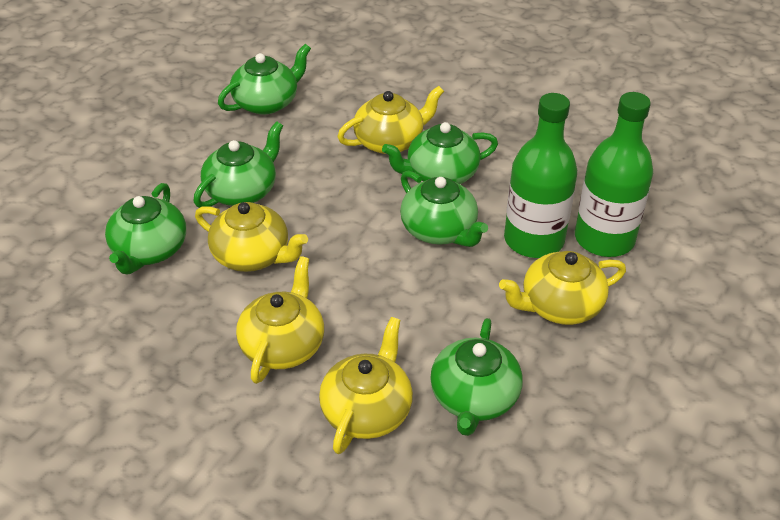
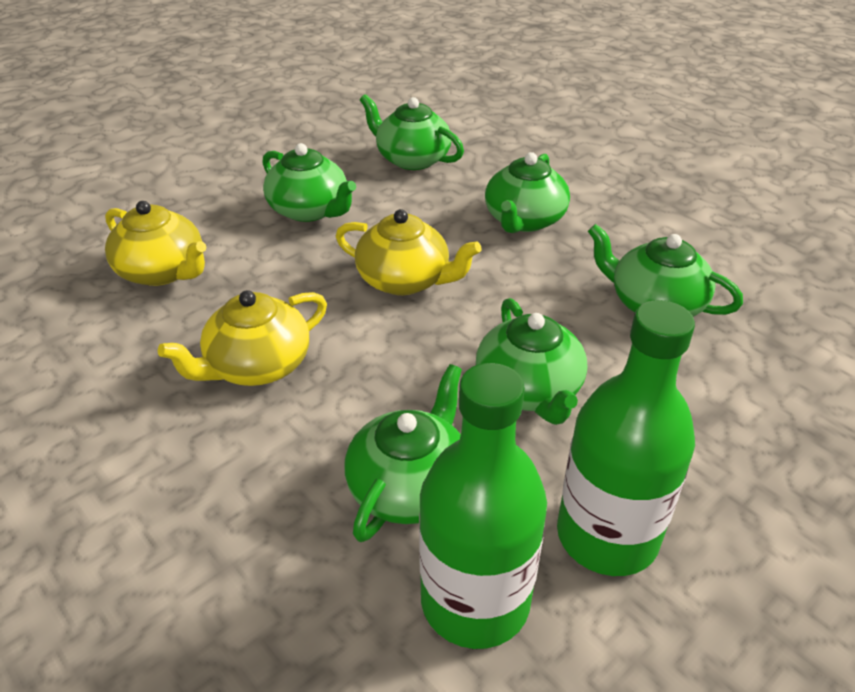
yellow teapot: 5 -> 3

